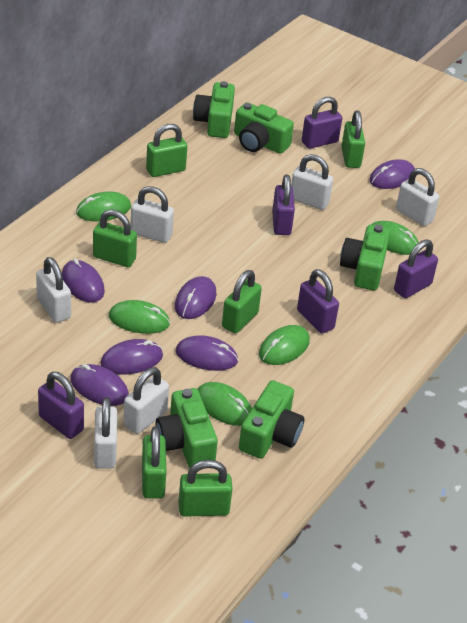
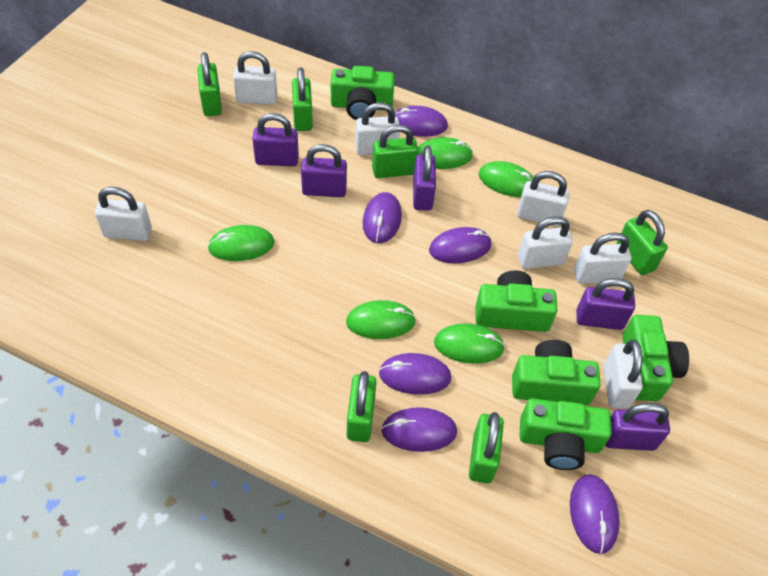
white padlock: 6 -> 7

